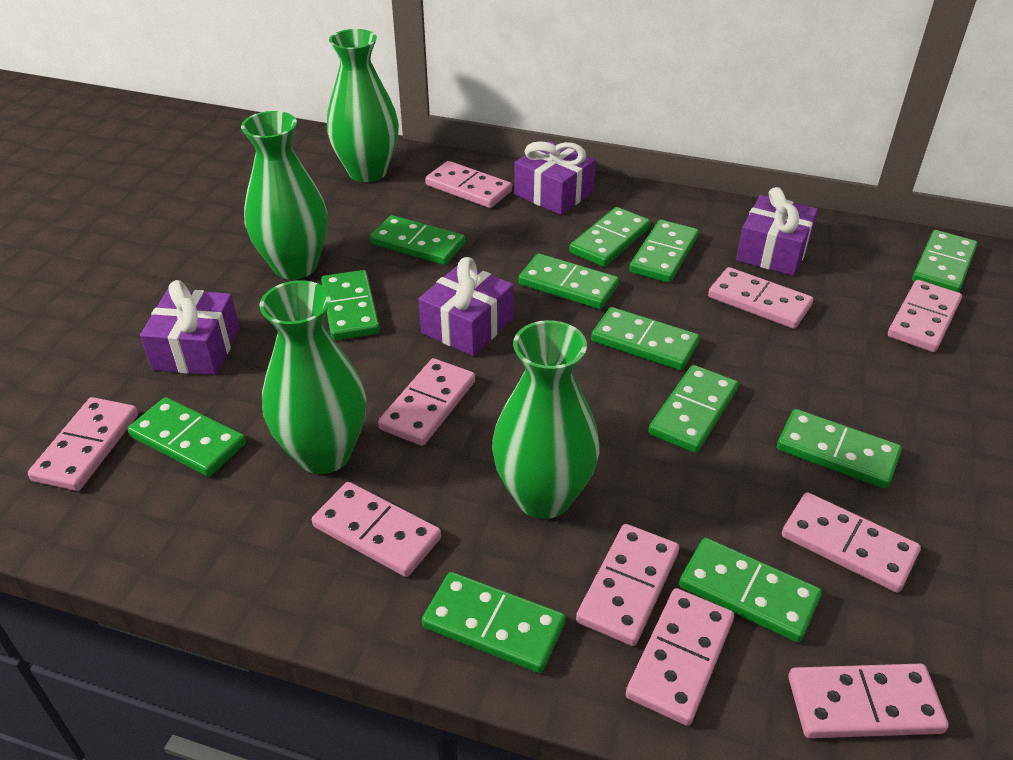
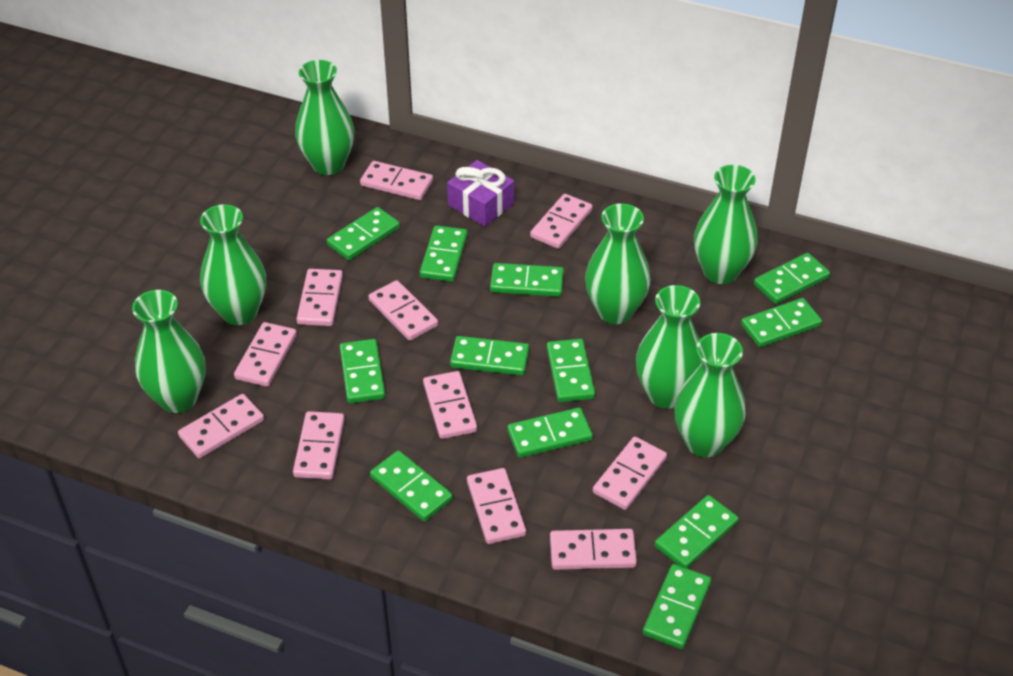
green vase: 4 -> 7
pink domino: 10 -> 11
purple gift: 4 -> 1

